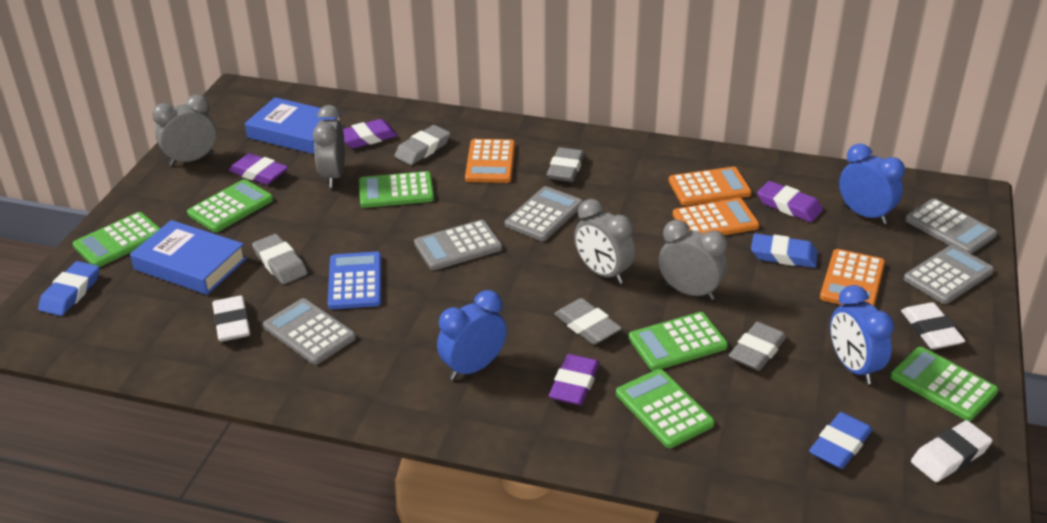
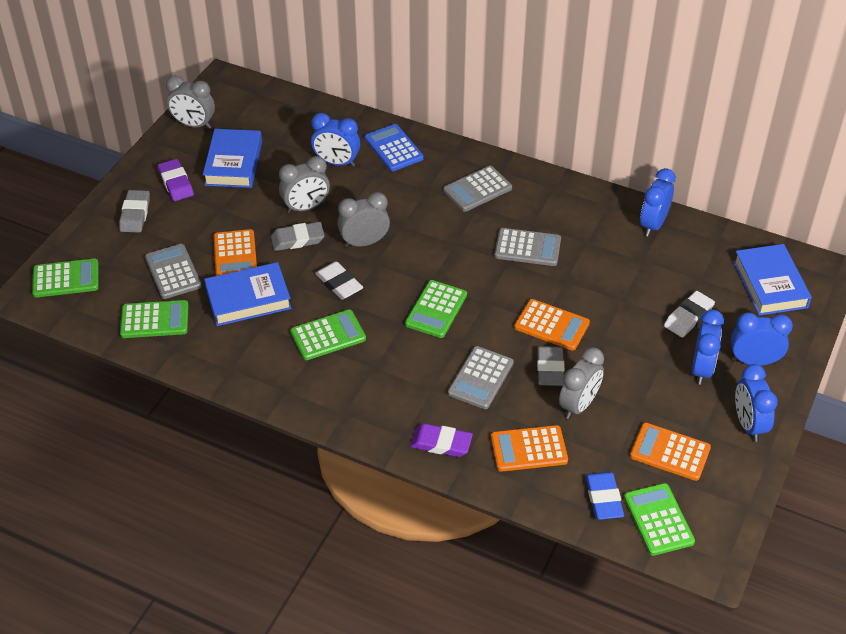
blue book: 2 -> 3
blue clock: 3 -> 5
blue eraser: 3 -> 1
green calculator: 6 -> 5
grey calculator: 5 -> 4
grey eraser: 5 -> 3
purple eraser: 4 -> 2
white eraser: 3 -> 2

